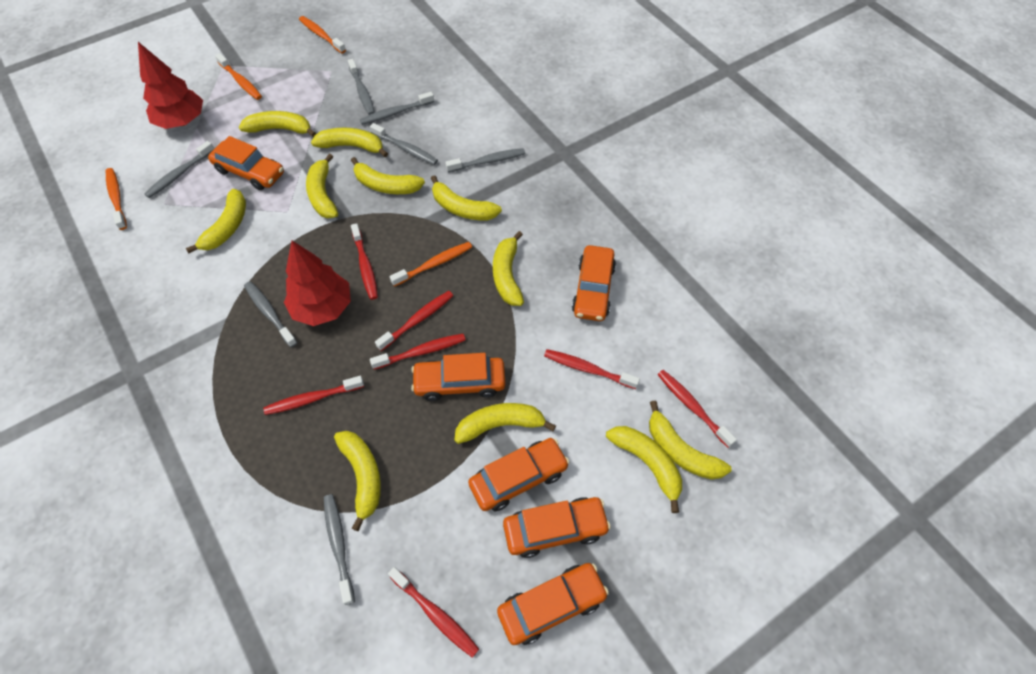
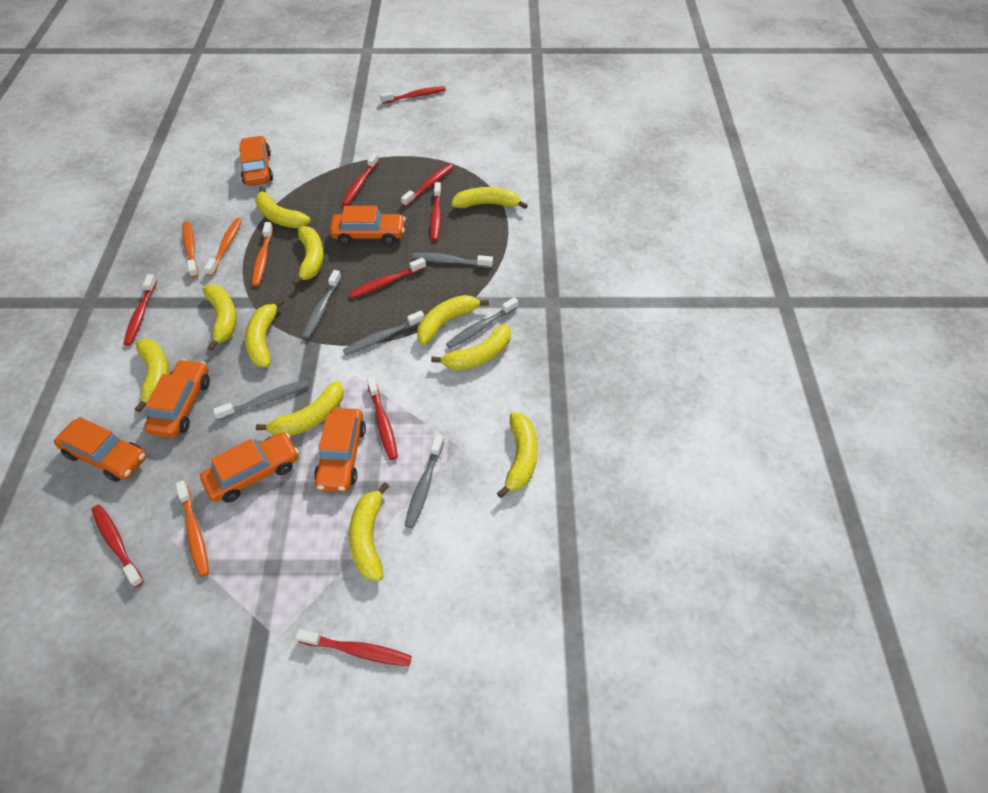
grey toothbrush: 7 -> 6
red toothbrush: 7 -> 9
red tree: 2 -> 0

